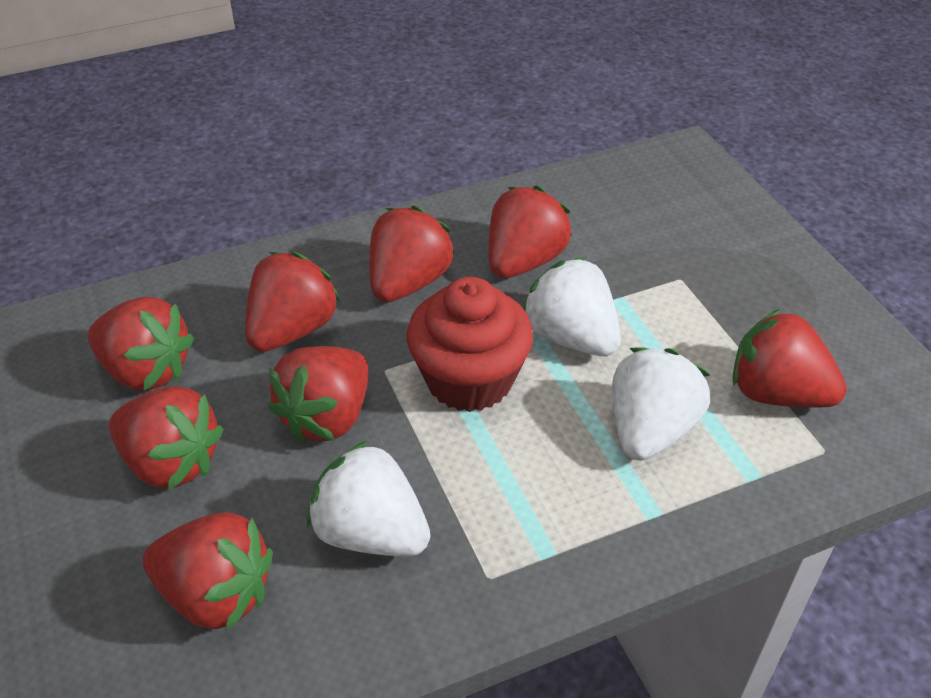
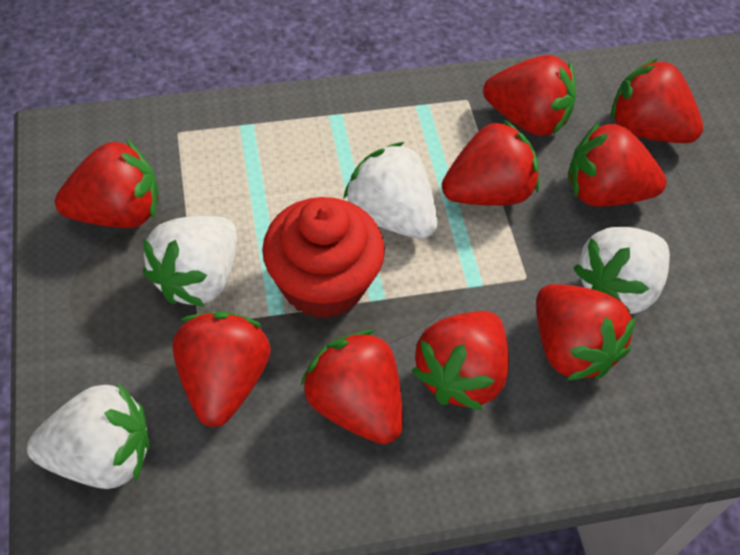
red strawberry: 8 -> 9
white strawberry: 3 -> 4

